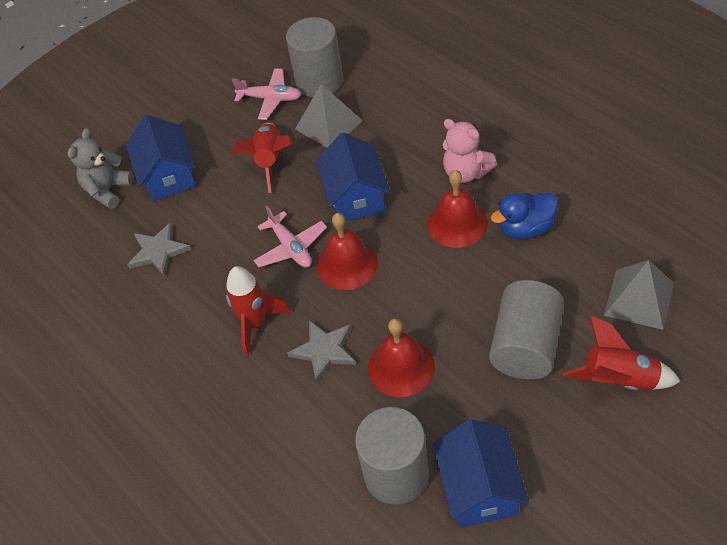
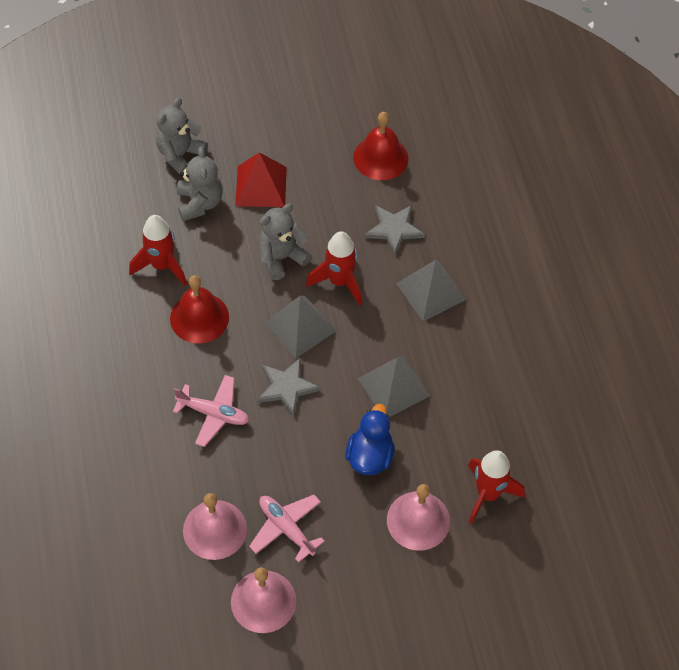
blue house: 3 -> 0
grey cylinder: 3 -> 0
grey pyramid: 2 -> 3
grey teddy bear: 1 -> 3
pink bell: 0 -> 3
pink teddy bear: 1 -> 0
red bell: 3 -> 2
red pyramid: 0 -> 1

